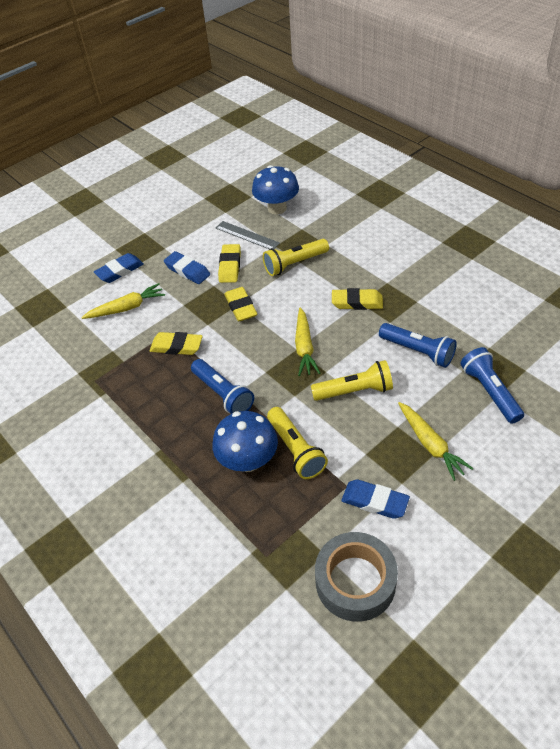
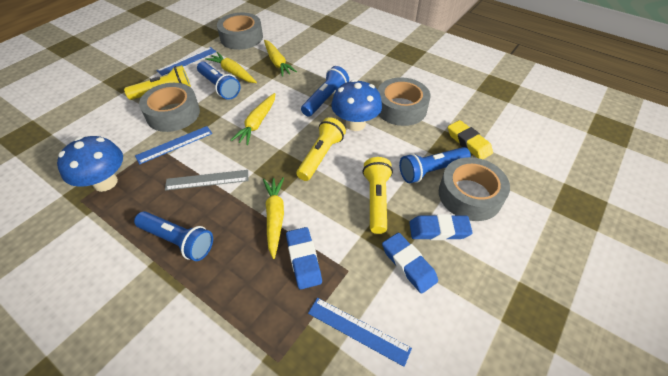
blue flashlight: 3 -> 4
blue ruler: 0 -> 3
grey tape: 1 -> 4
yellow carrot: 3 -> 4
yellow eraser: 4 -> 1

